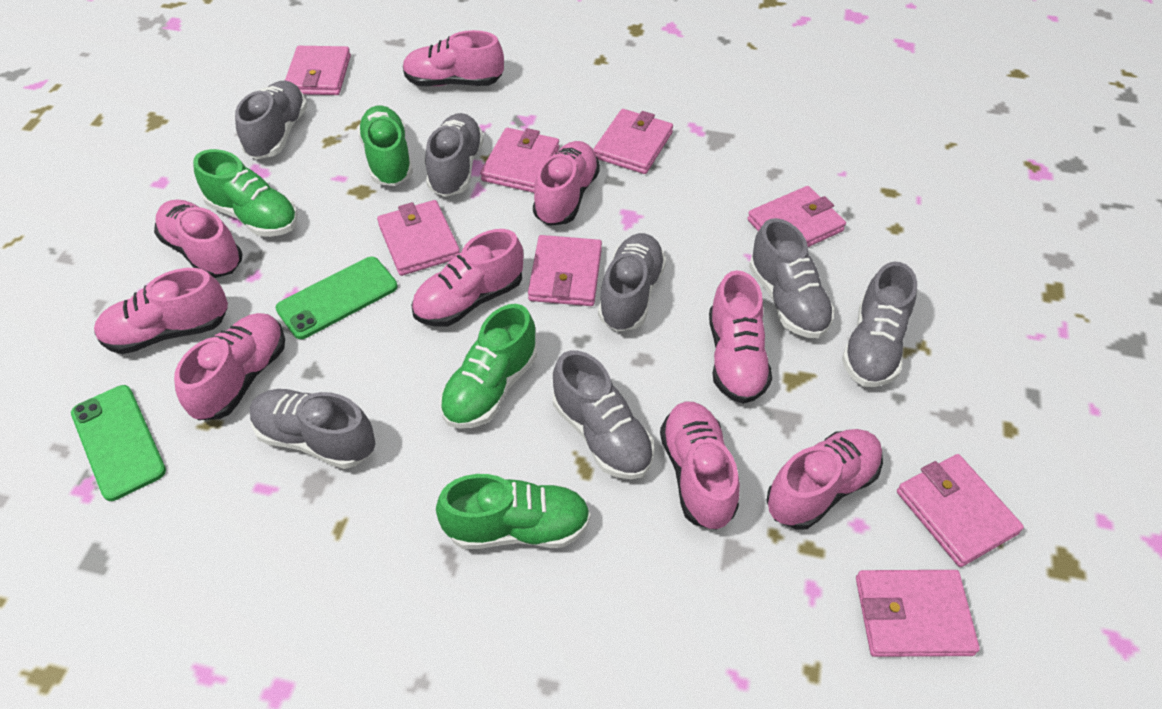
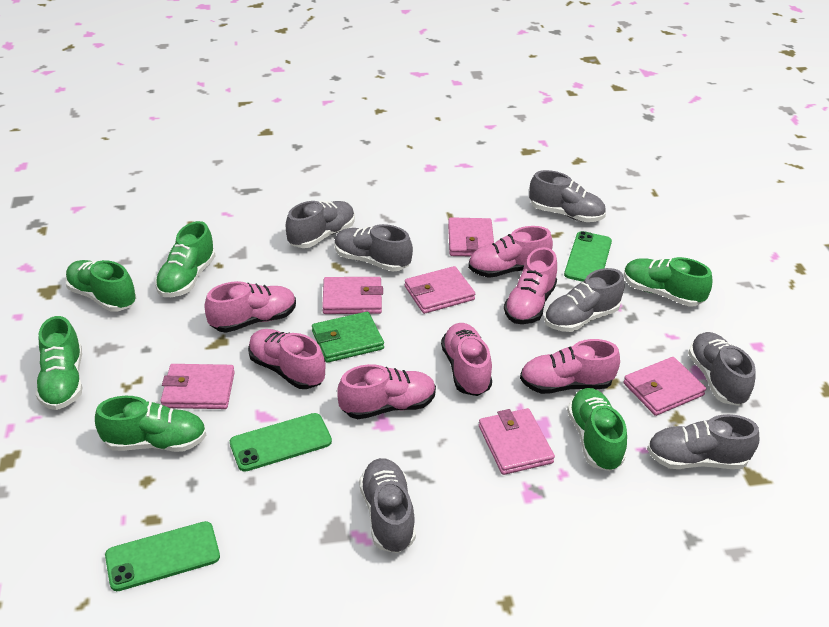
green phone: 2 -> 3
green shoe: 4 -> 6
green wallet: 0 -> 1
pink shoe: 9 -> 7
pink wallet: 8 -> 6

